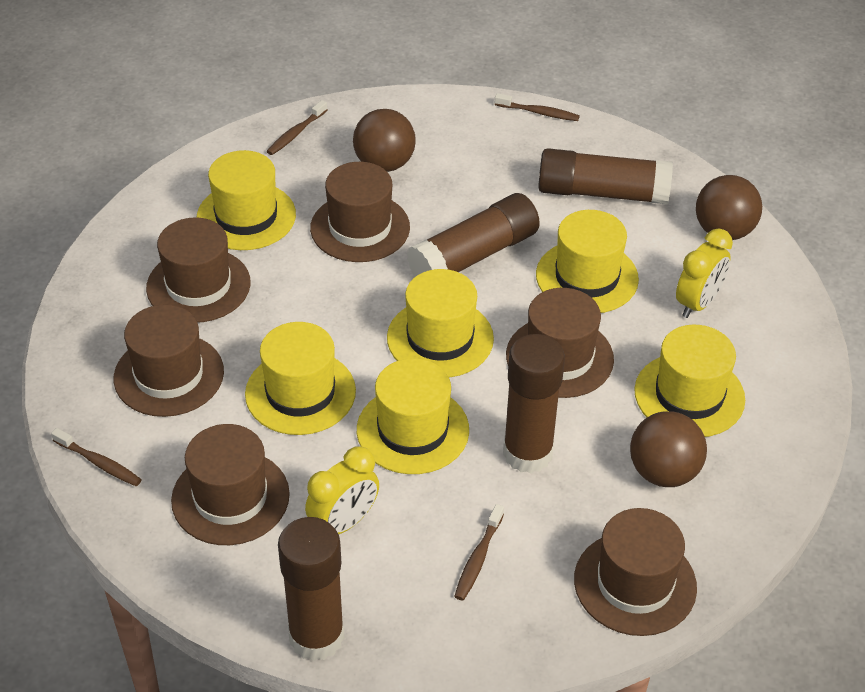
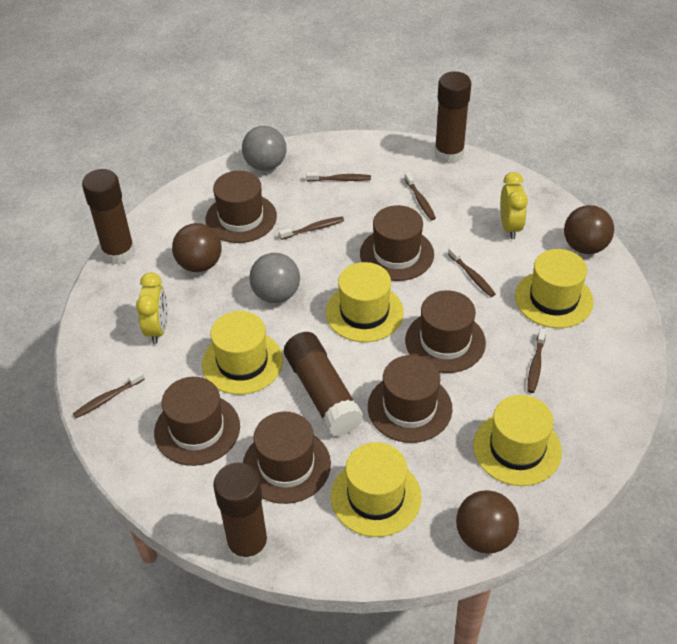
brown toothbrush: 4 -> 6
grey ball: 0 -> 2
yellow hat: 6 -> 5

